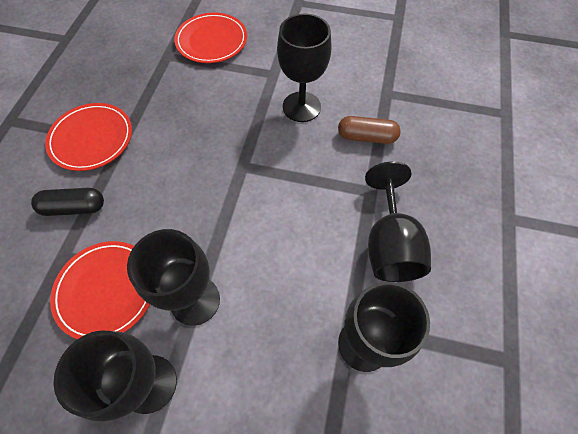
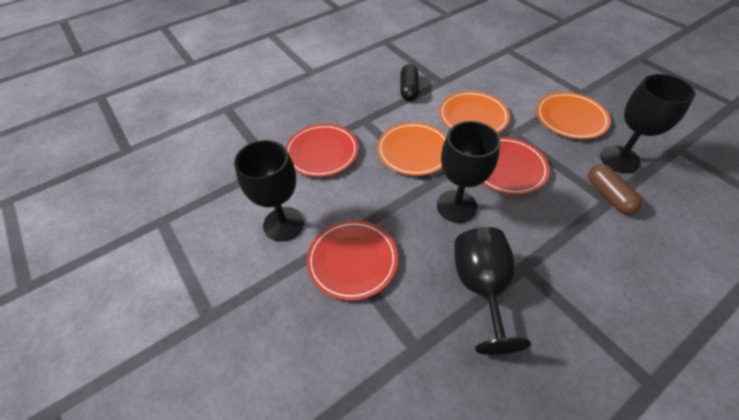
black goblet: 5 -> 4
orange plate: 0 -> 3

